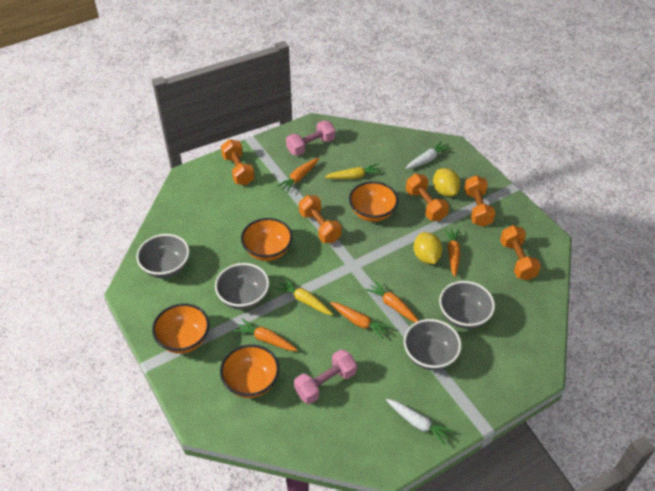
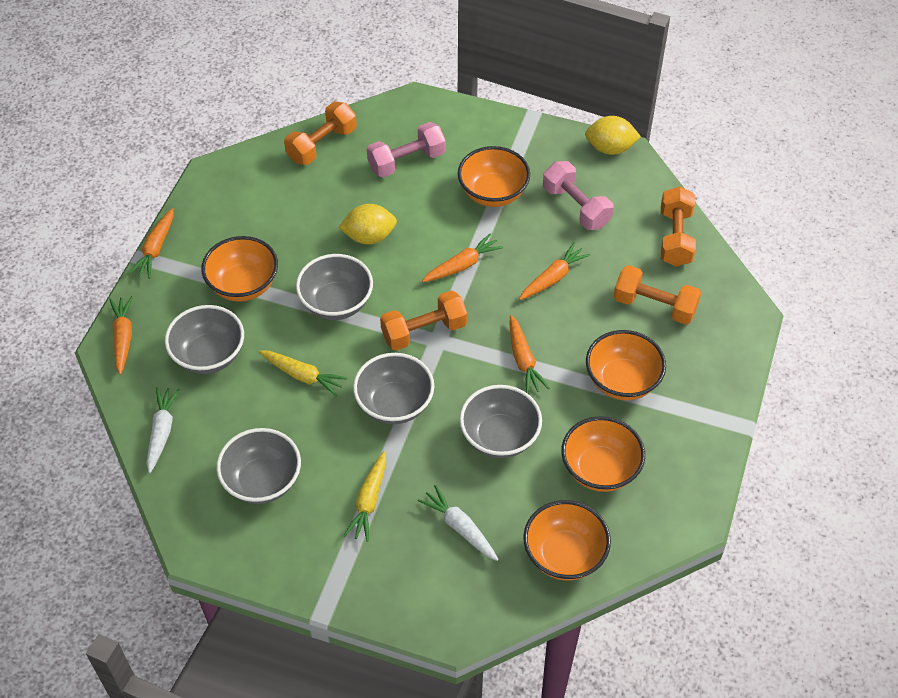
grey bowl: 4 -> 5
orange bowl: 4 -> 5
orange dumbbell: 5 -> 4

